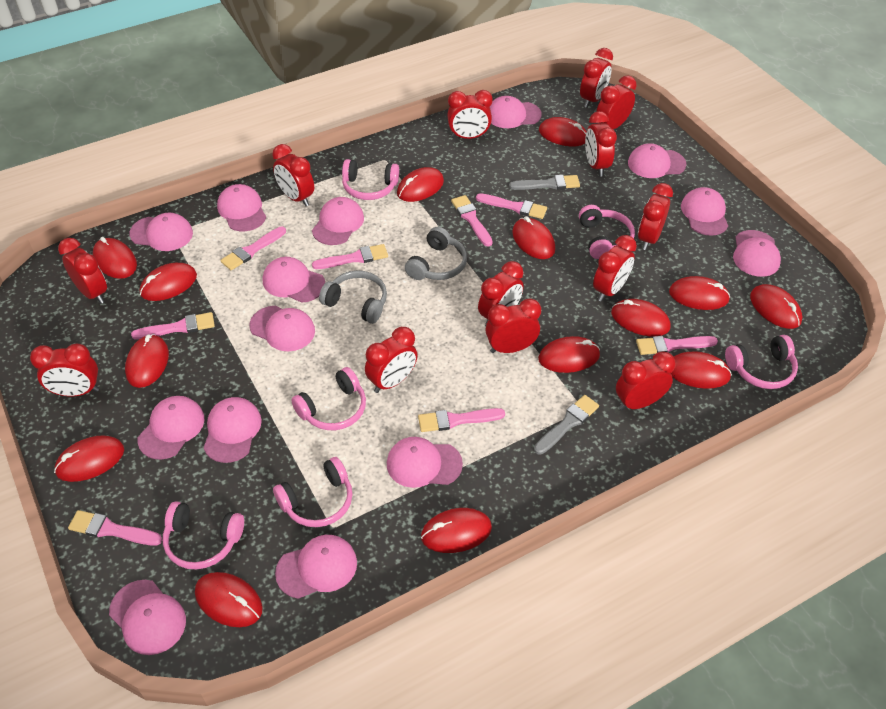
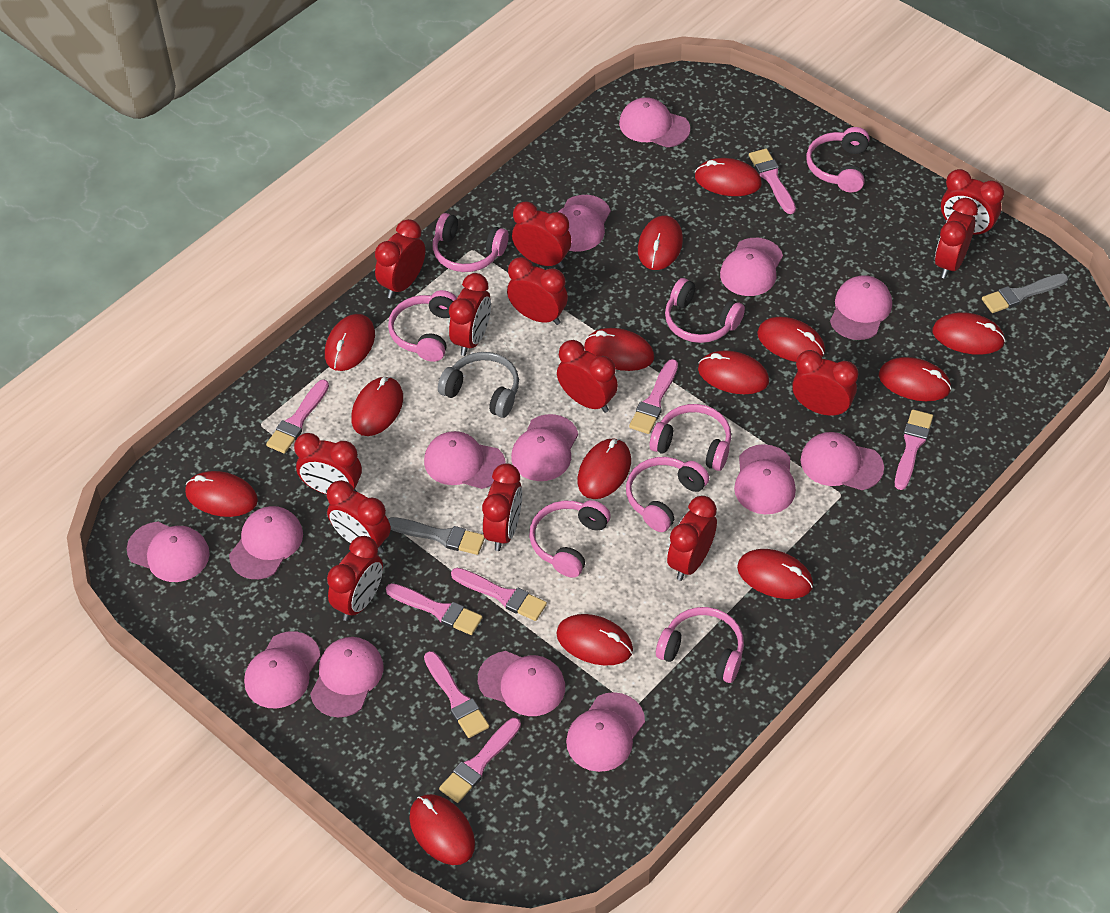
grey headphones: 2 -> 1
pink headphones: 6 -> 8

